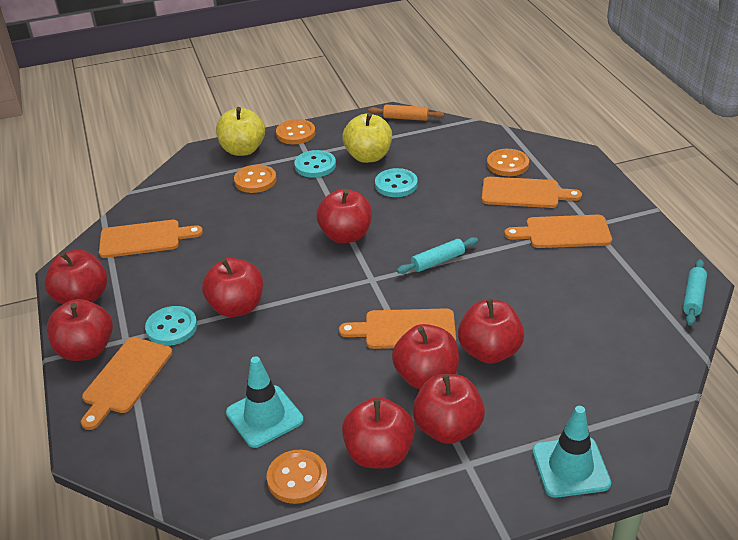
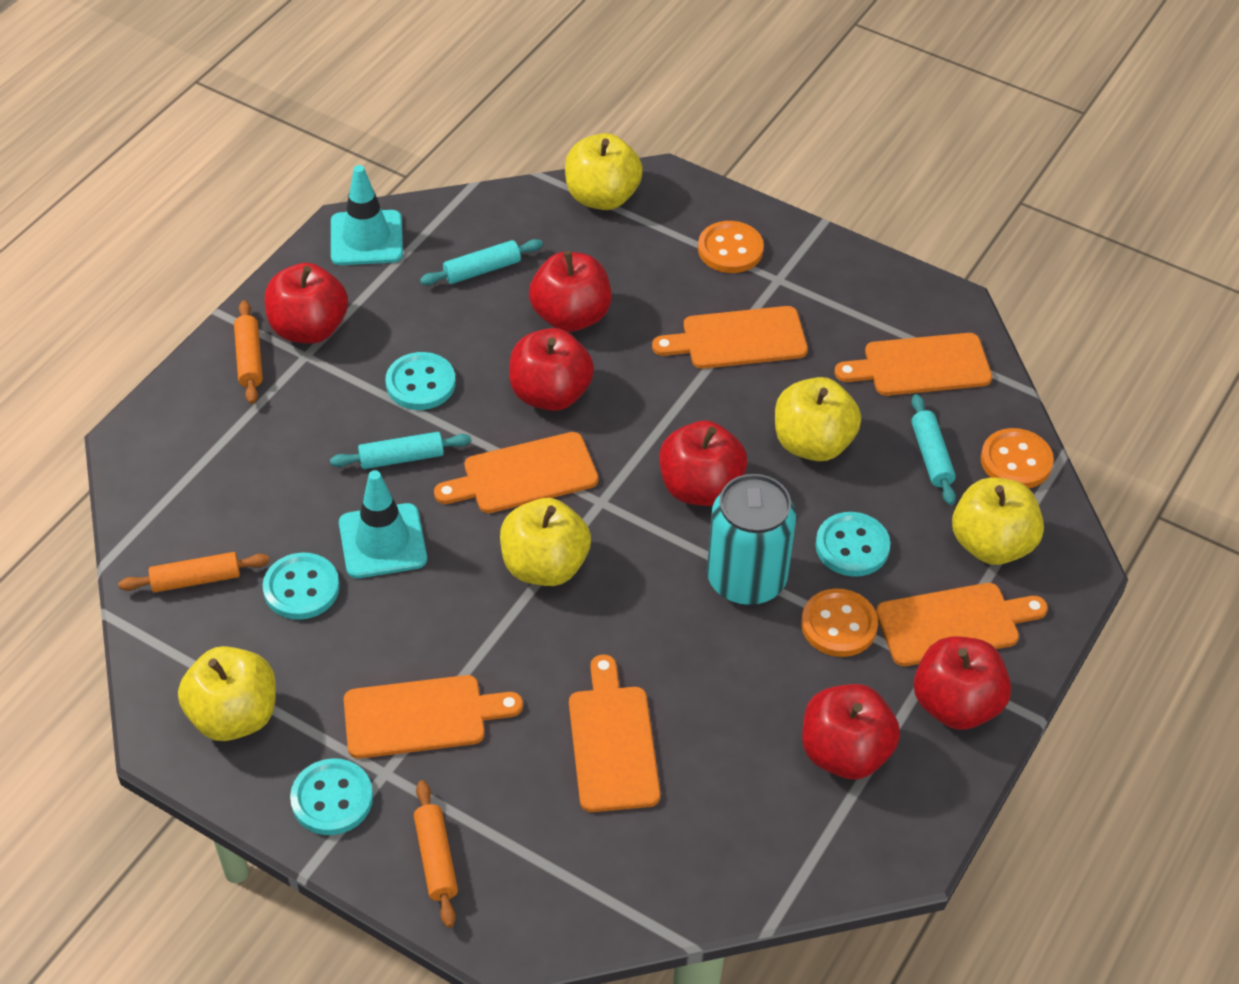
orange button: 4 -> 3
orange cutting board: 5 -> 6
orange rolling pin: 1 -> 3
red apple: 8 -> 6
turquoise button: 3 -> 4
turquoise can: 0 -> 1
turquoise rolling pin: 2 -> 3
yellow apple: 2 -> 5

